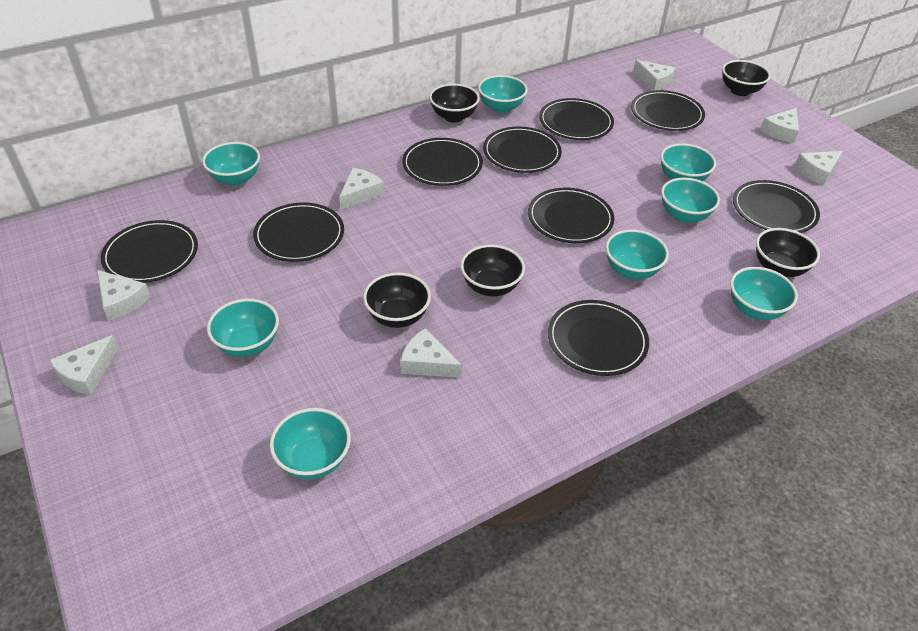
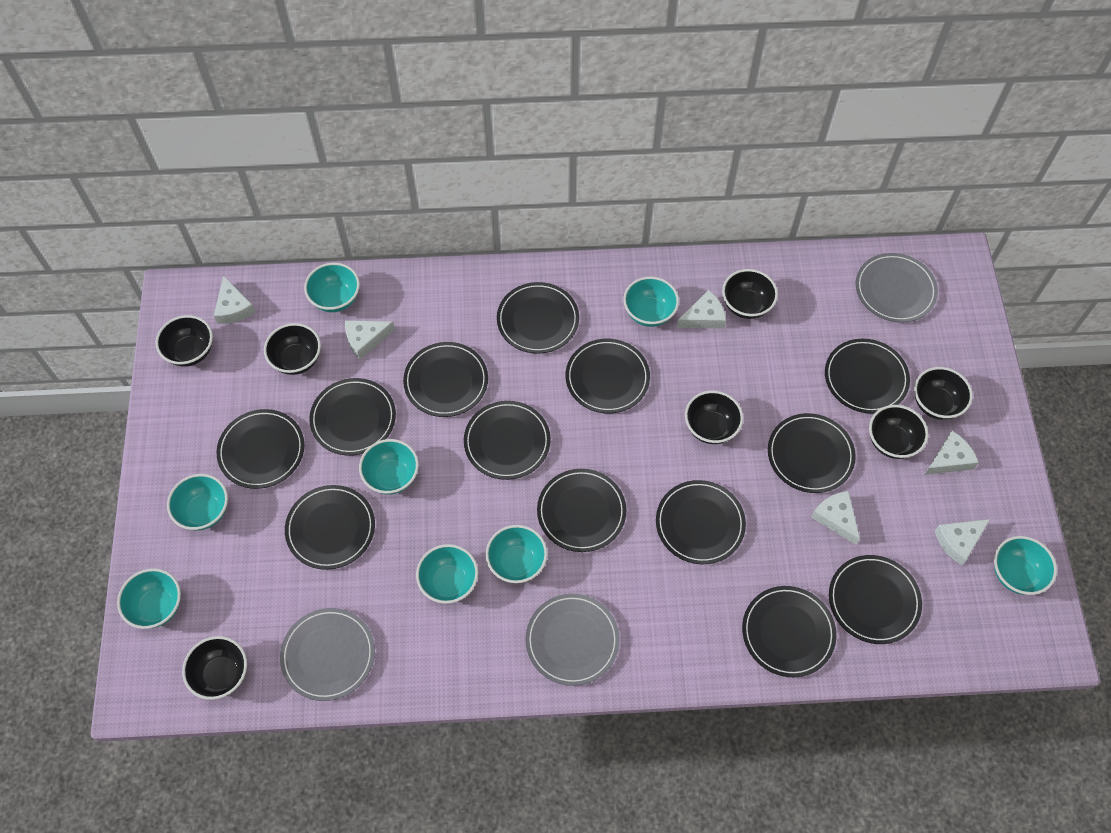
black bowl: 5 -> 7
black plate: 9 -> 13
grey plate: 0 -> 3
white cheese: 7 -> 6

